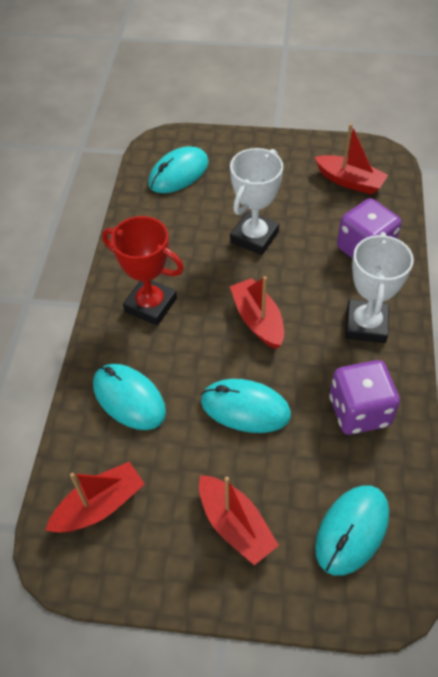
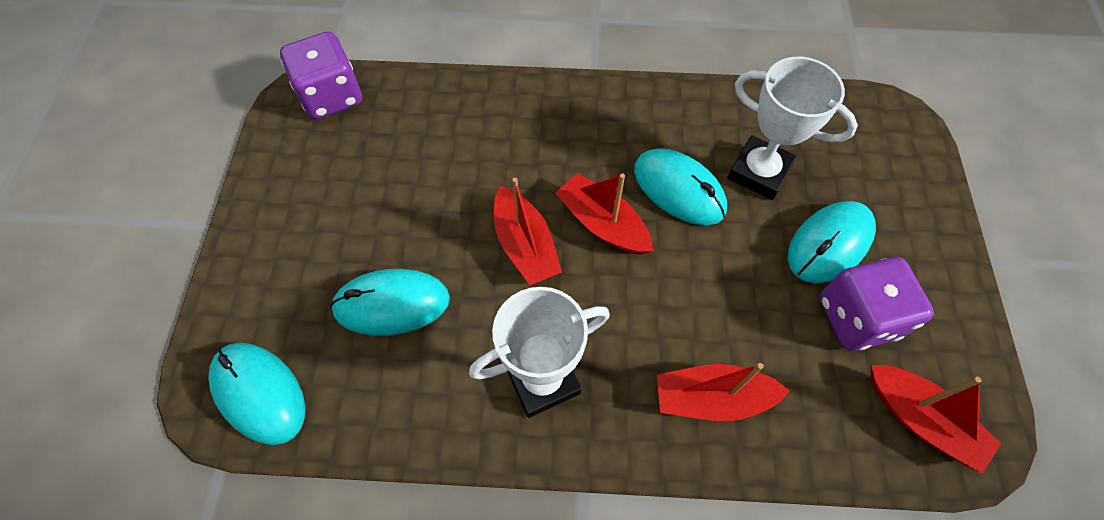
red trophy: 1 -> 0

